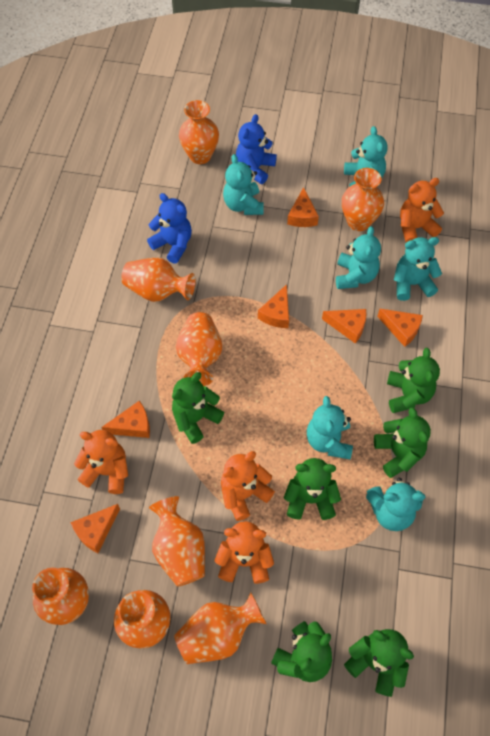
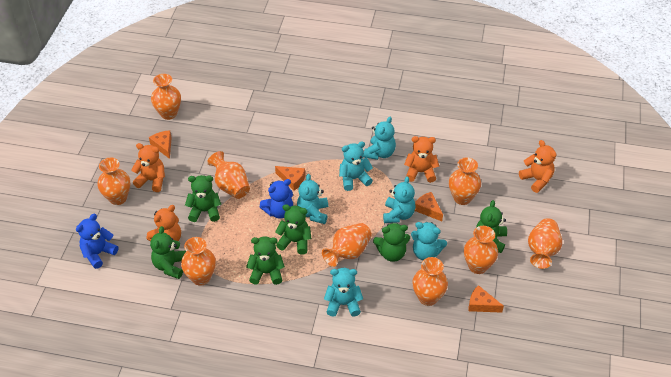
orange cheese: 6 -> 4
orange vase: 8 -> 9

